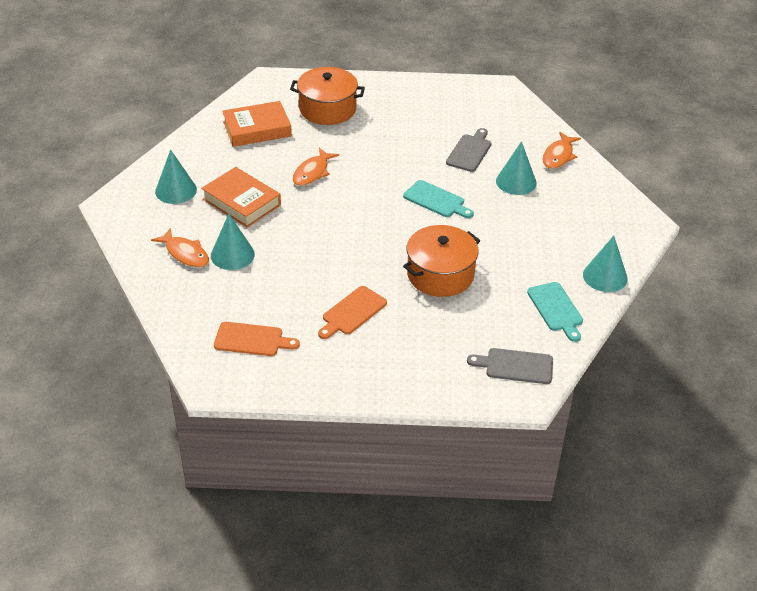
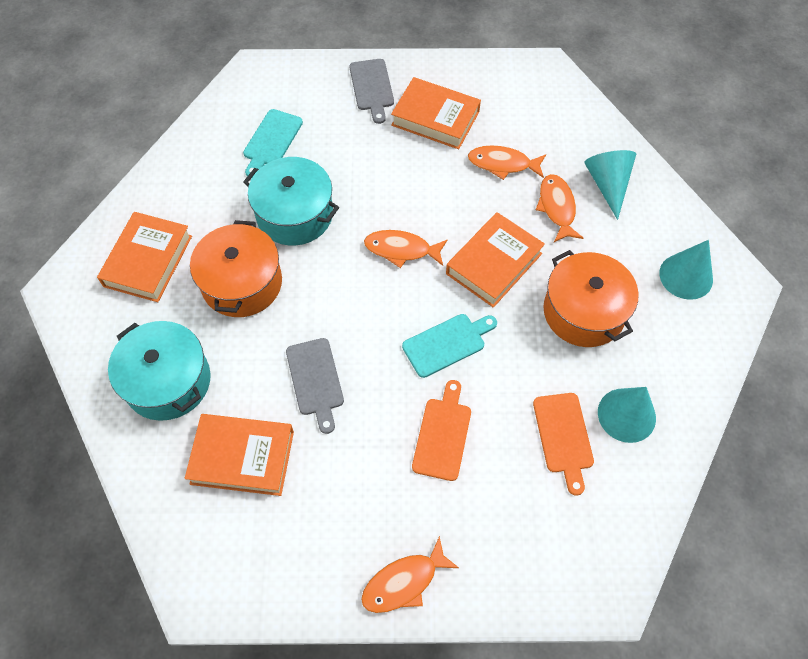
orange book: 2 -> 4
orange fish: 3 -> 4
turquoise cone: 4 -> 3
turquoise pot: 0 -> 2

